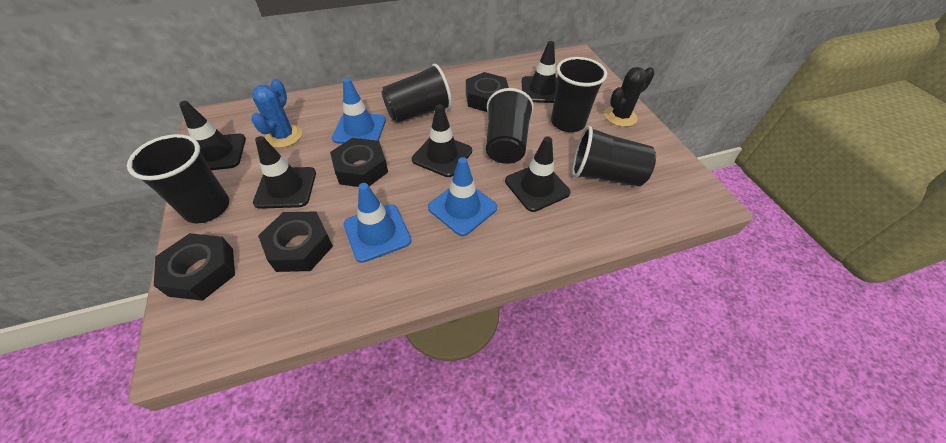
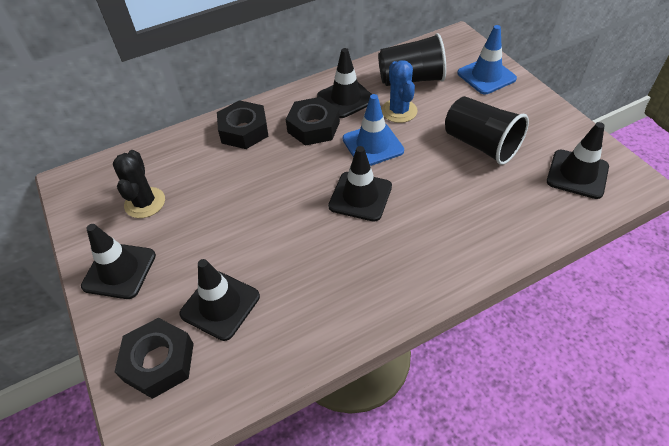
black cup: 5 -> 2
black nut: 4 -> 3
blue traffic cone: 3 -> 2

